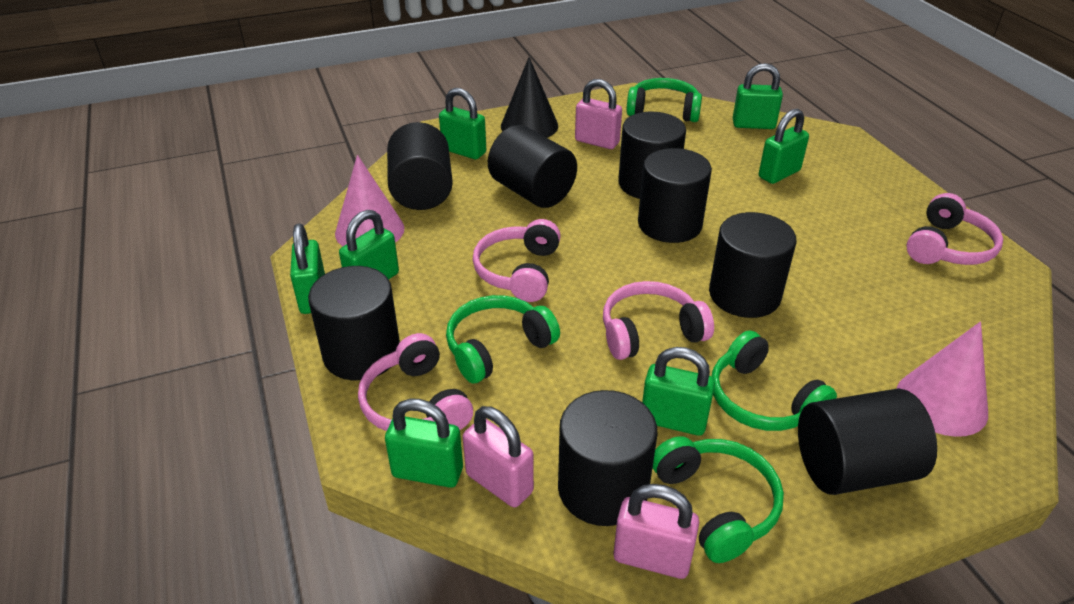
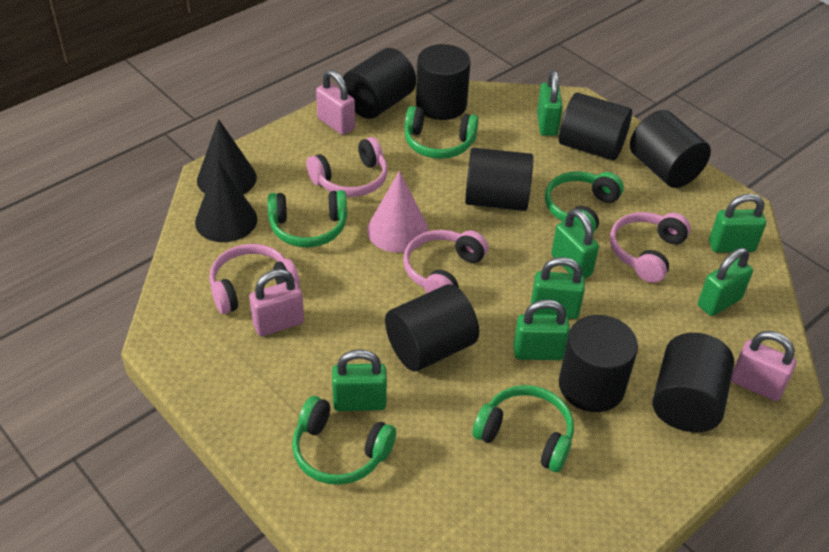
black cone: 1 -> 2
green headphones: 4 -> 5
pink cone: 2 -> 1

